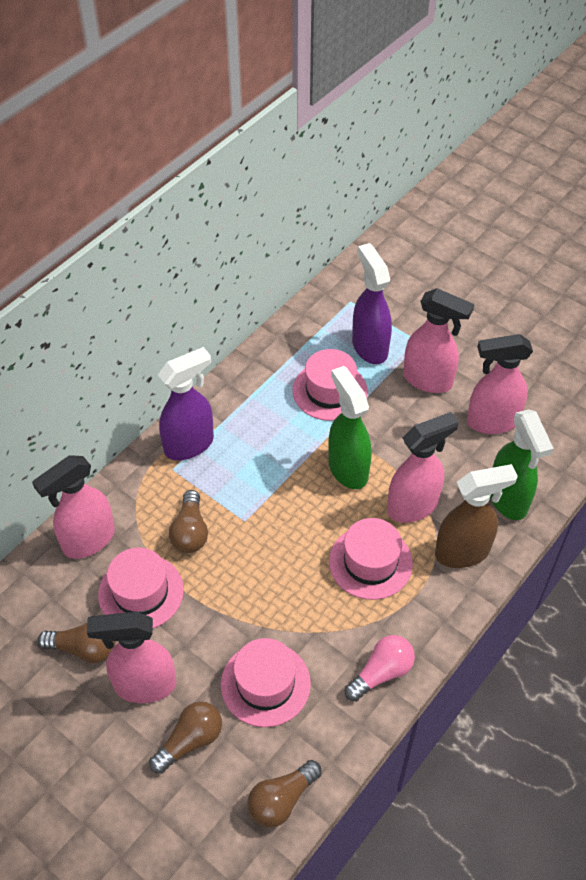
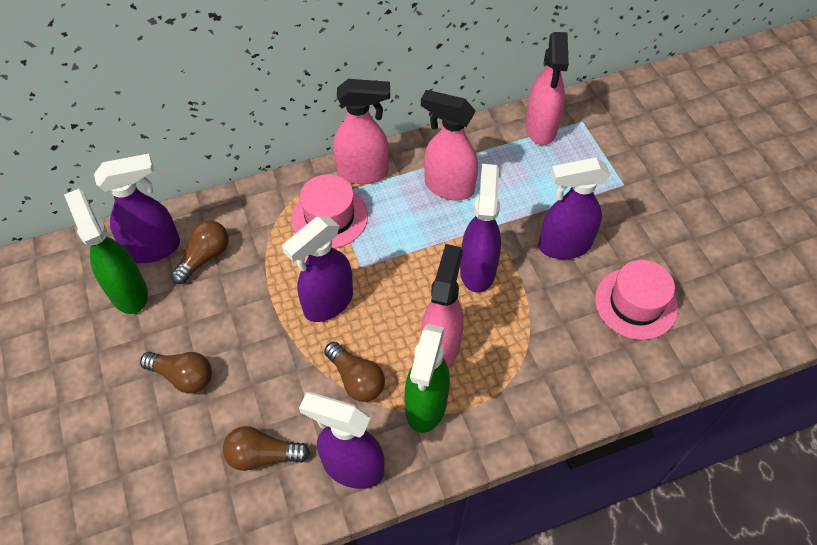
brown spray bottle: 1 -> 0
pink hat: 4 -> 2
pink light bulb: 1 -> 0
pink spray bottle: 5 -> 4
purple spray bottle: 2 -> 5

